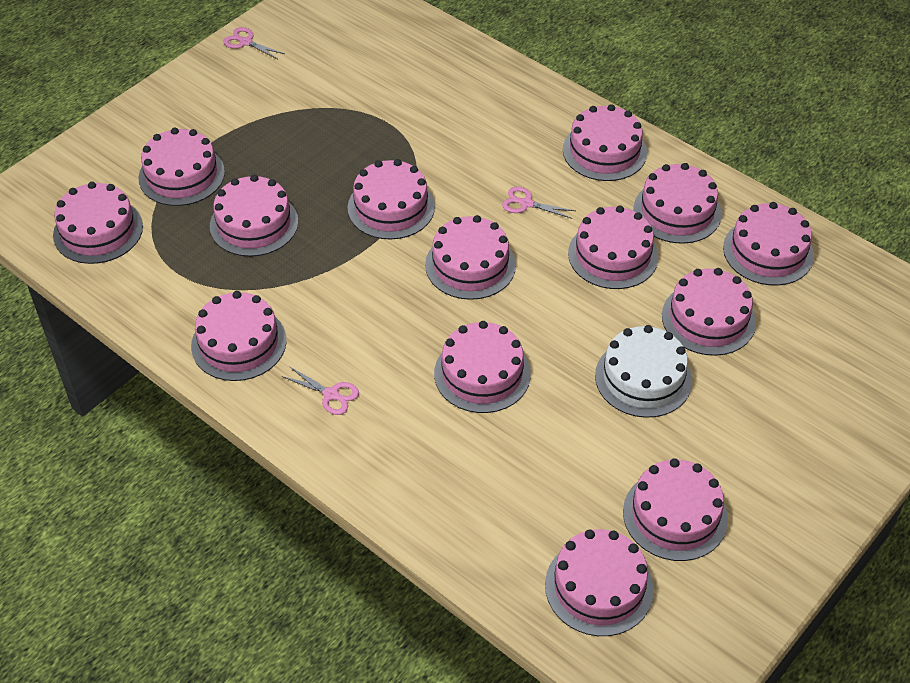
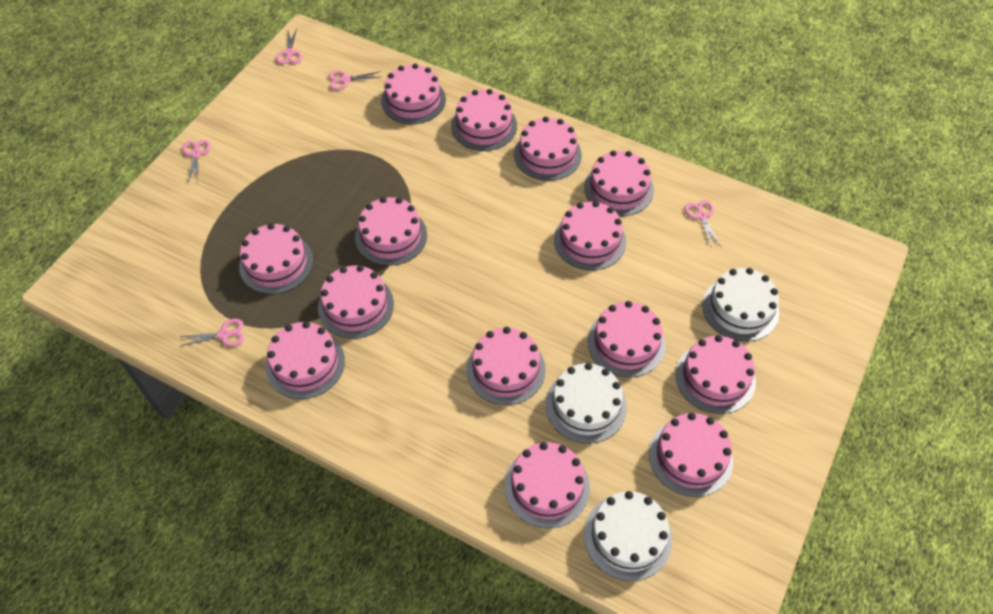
pink scissors: 3 -> 5
white cake: 1 -> 3

